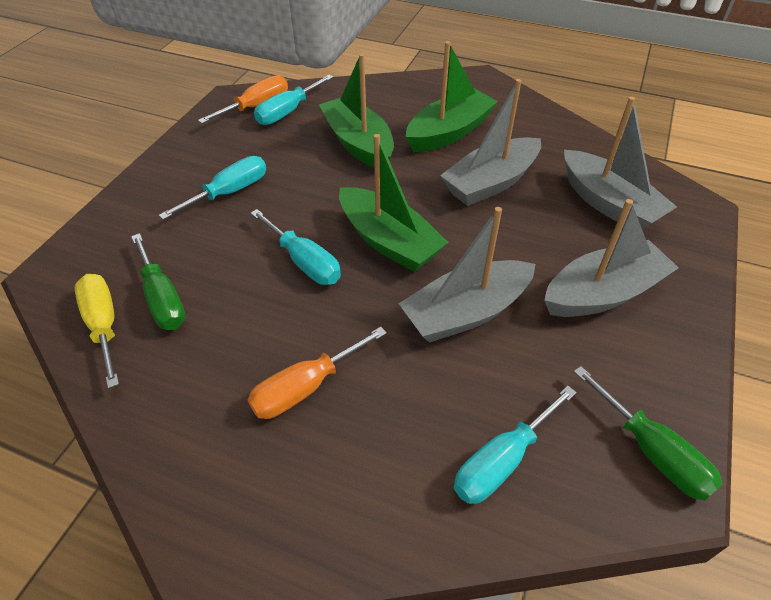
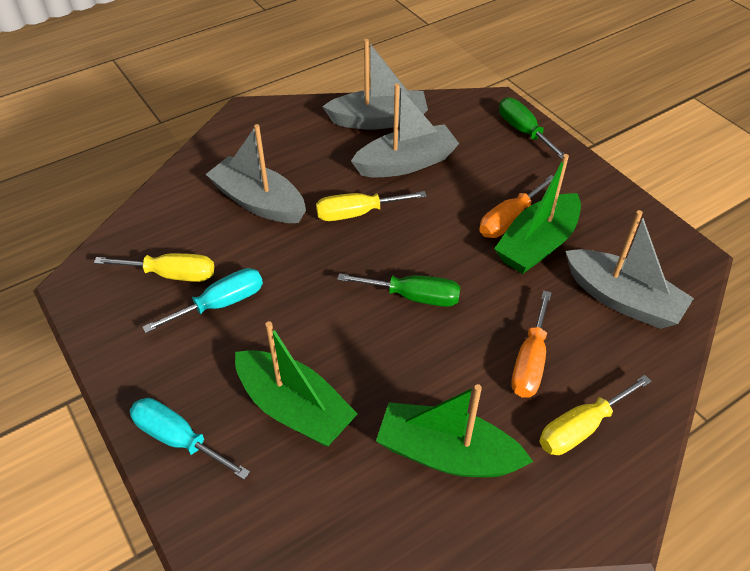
turquoise screwdriver: 4 -> 2
yellow screwdriver: 1 -> 3

